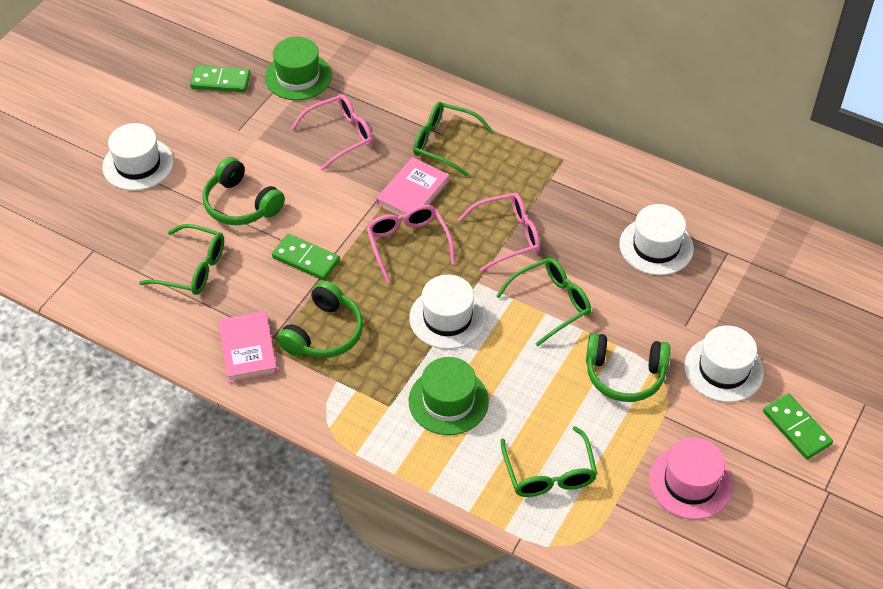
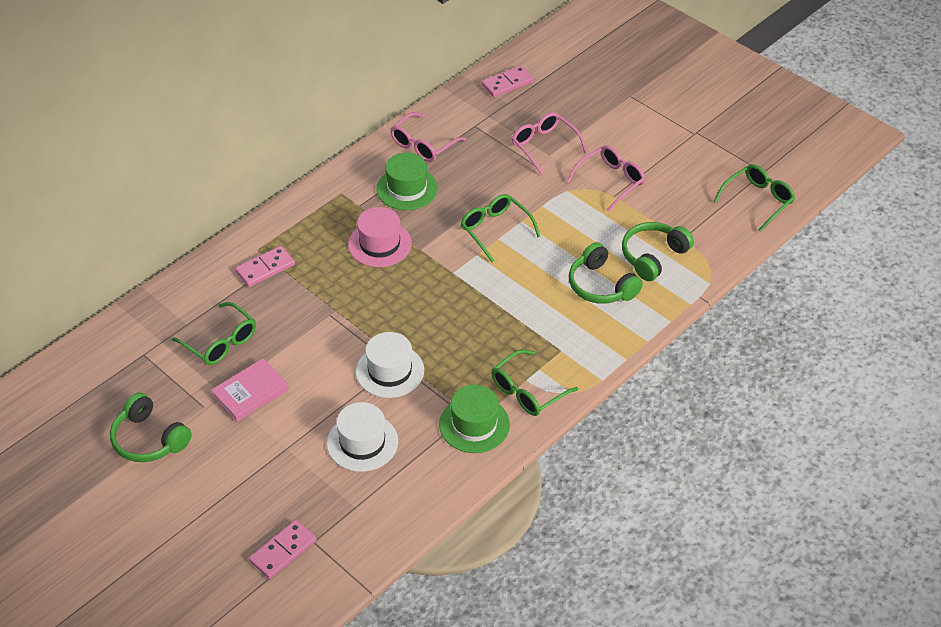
green domino: 3 -> 0
pink book: 2 -> 1
pink domino: 0 -> 3
white hat: 4 -> 2

